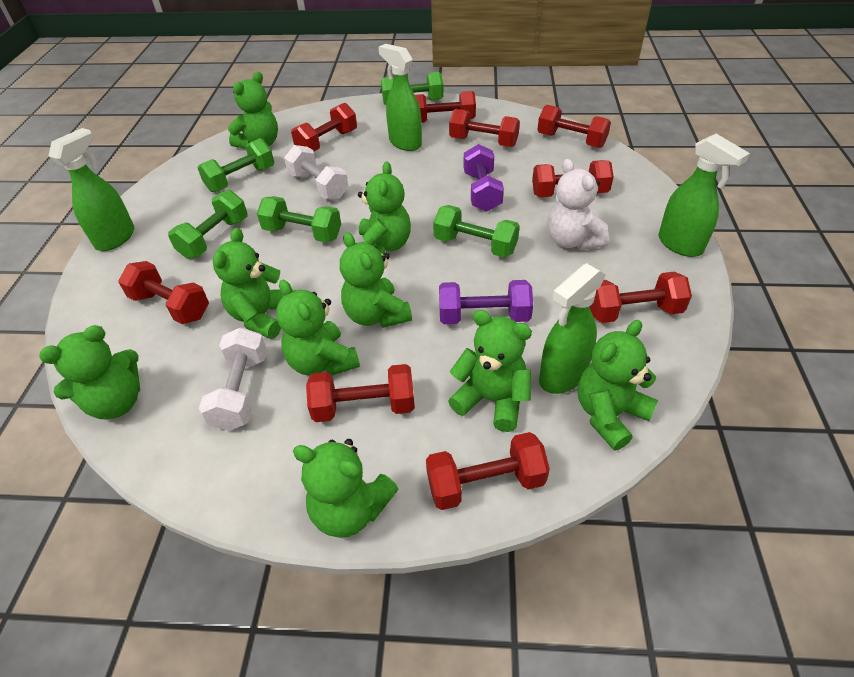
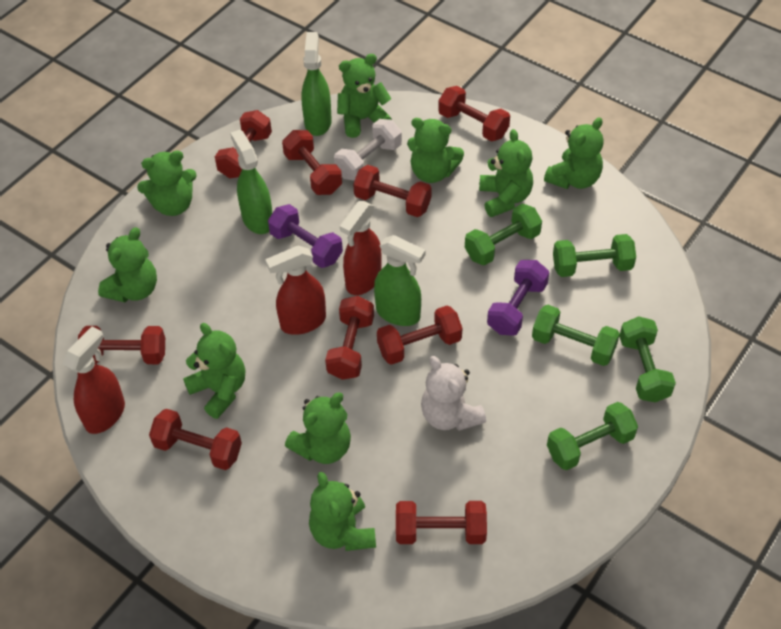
green spray bottle: 4 -> 3
red spray bottle: 0 -> 3
white dumbbell: 2 -> 1

